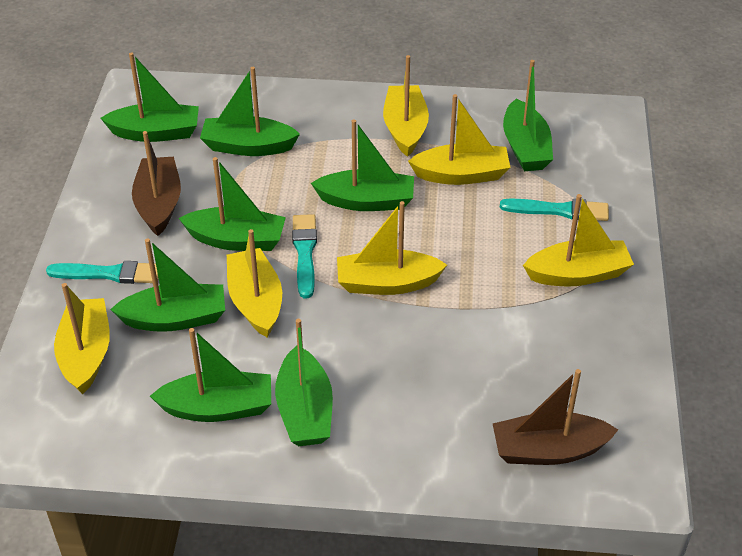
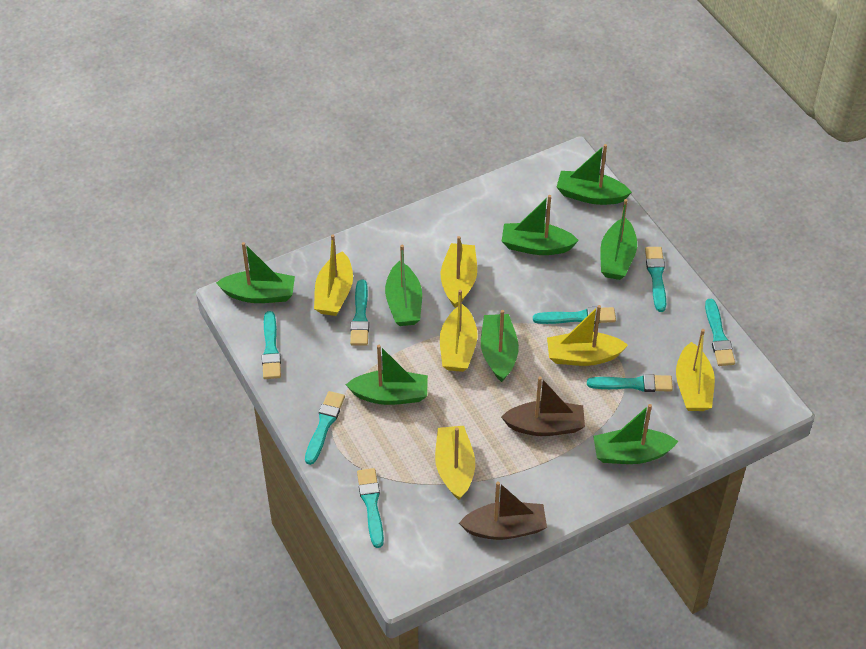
turquoise brush: 3 -> 8

